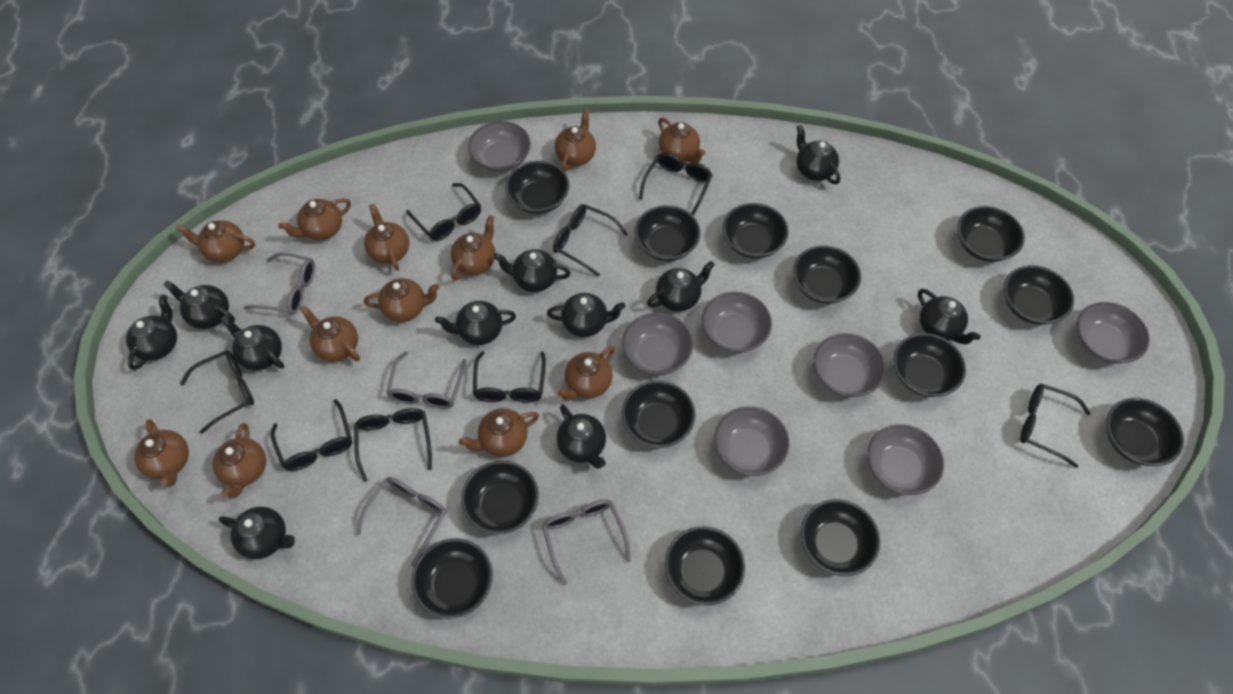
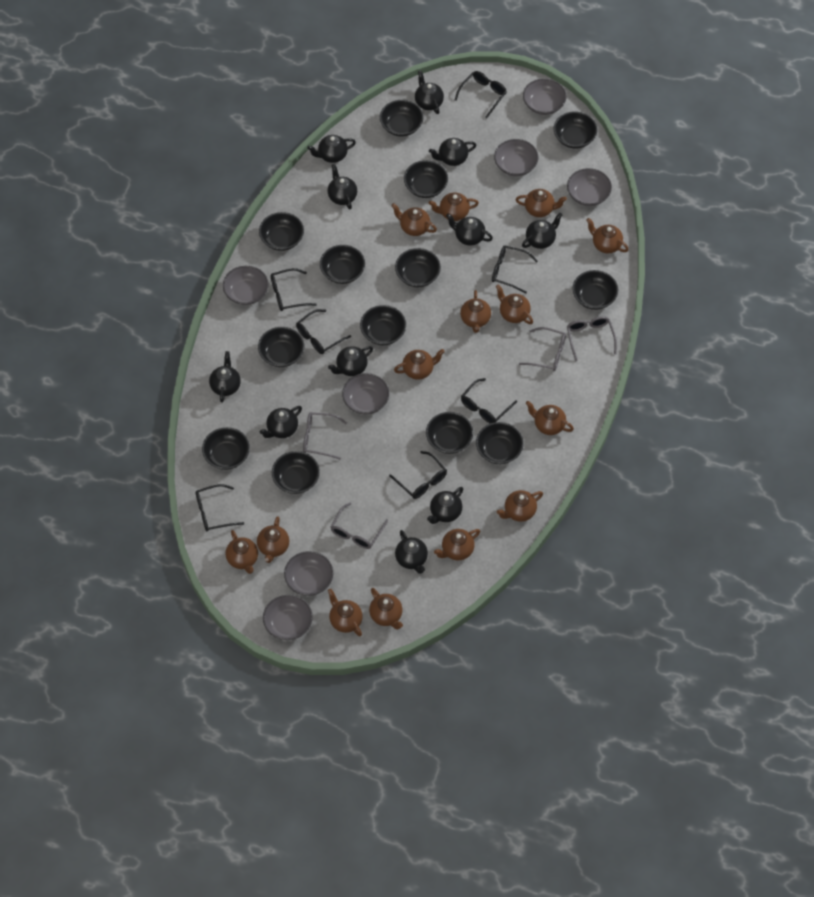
black glasses: 8 -> 7
brown teapot: 12 -> 14

